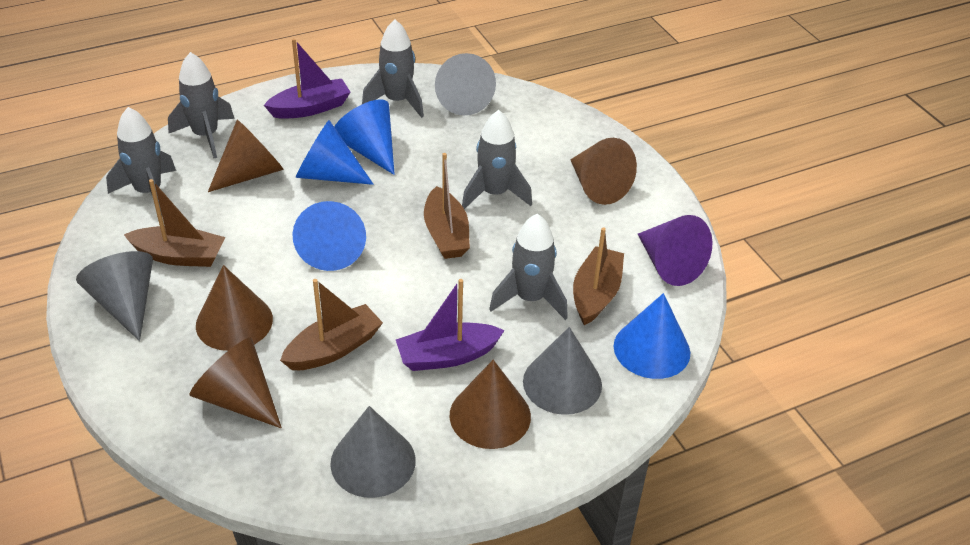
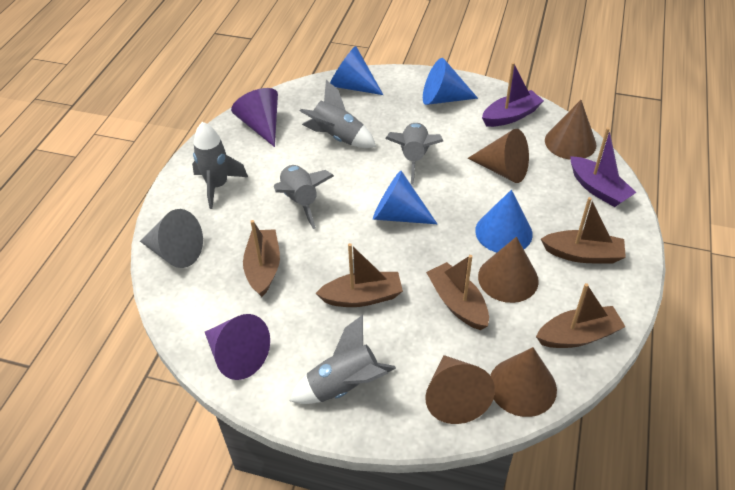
brown boat: 4 -> 5
grey cone: 4 -> 1
purple cone: 1 -> 2

